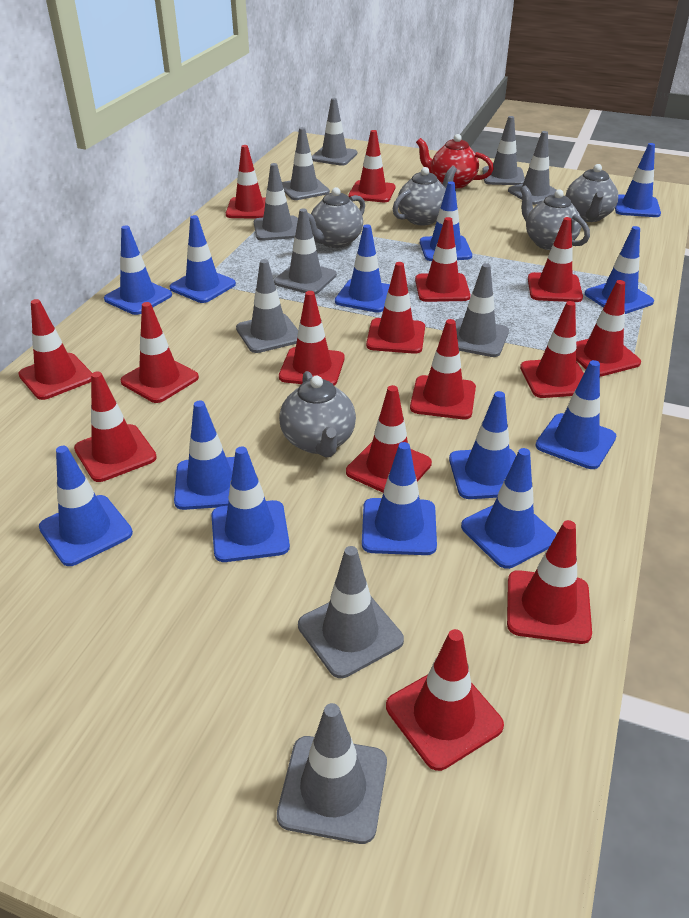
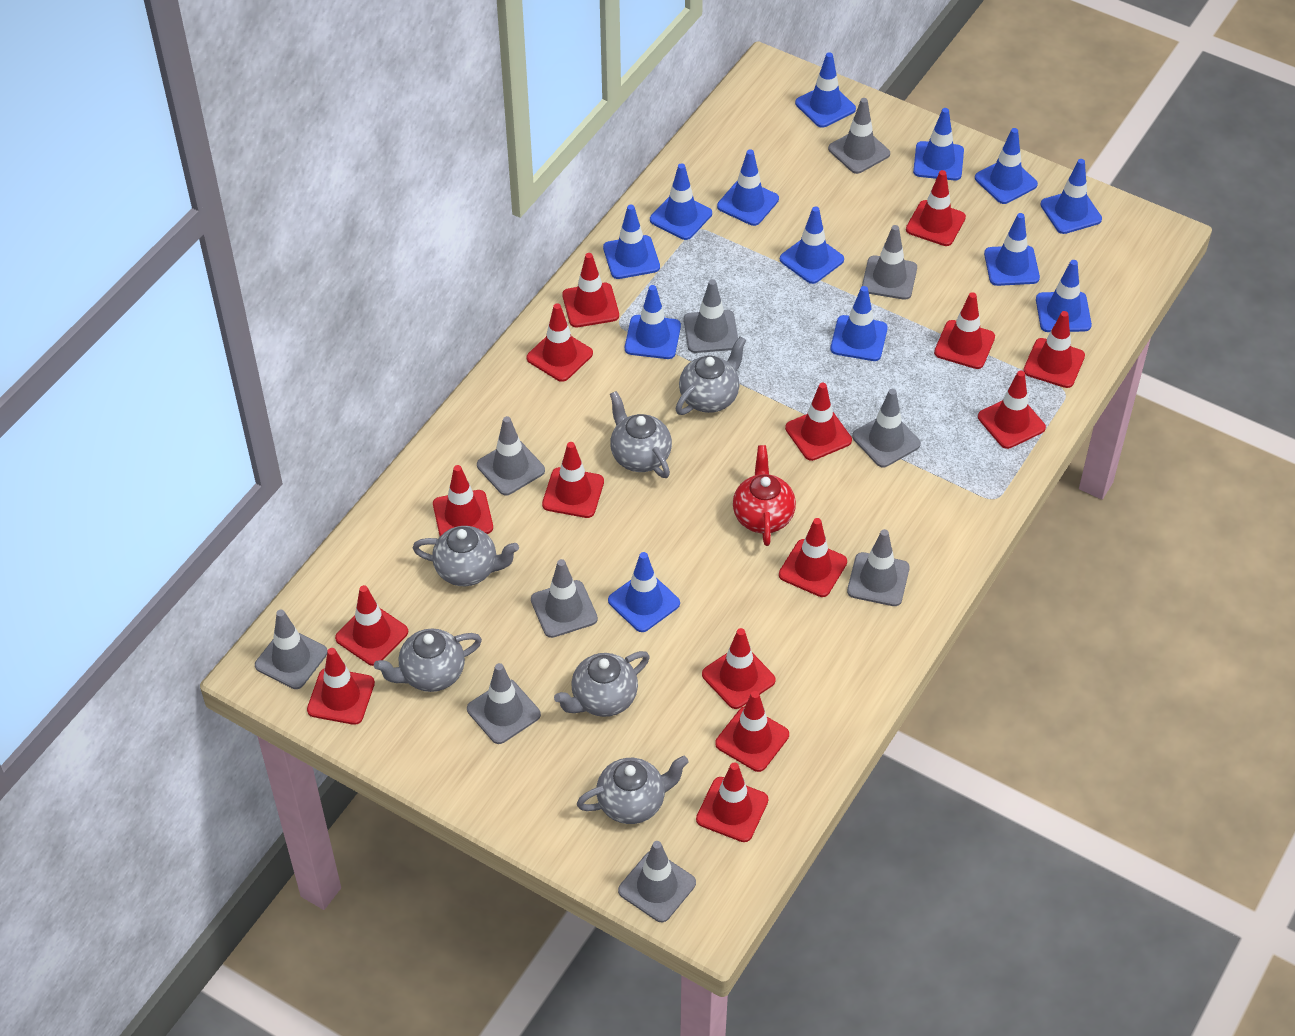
grey teapot: 5 -> 6

